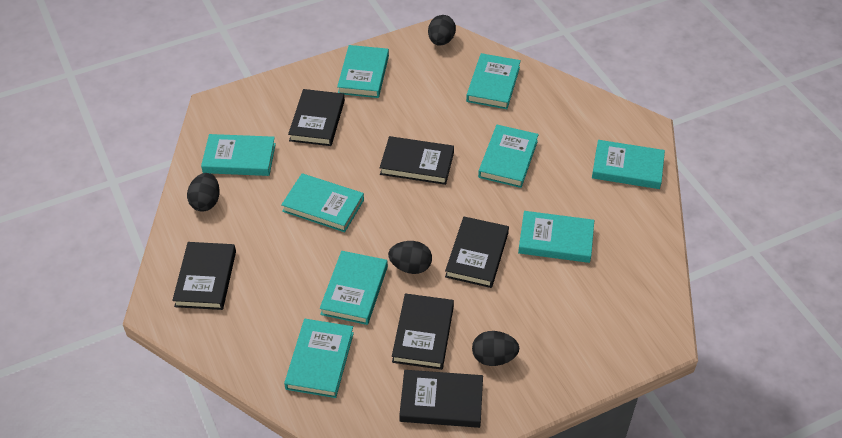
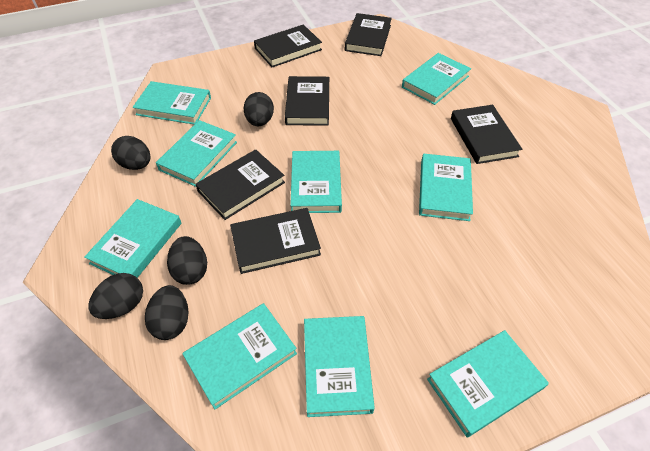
black egg: 4 -> 5

